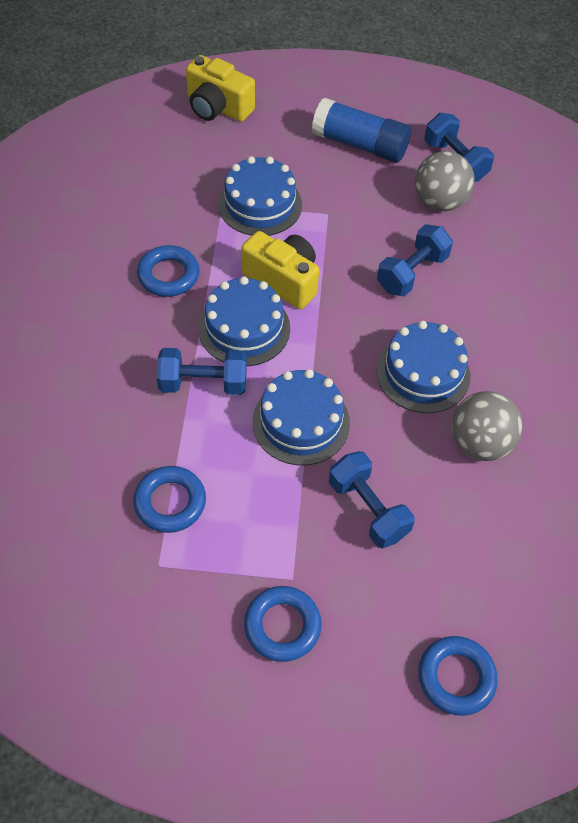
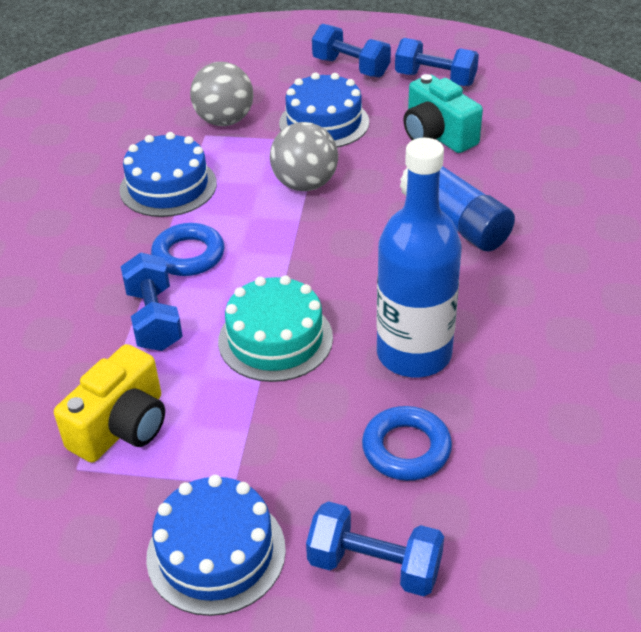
blue bottle: 0 -> 1
blue cake: 4 -> 3
blue ring: 4 -> 2
turquoise cake: 0 -> 1
turquoise camera: 0 -> 1
yellow camera: 2 -> 1

